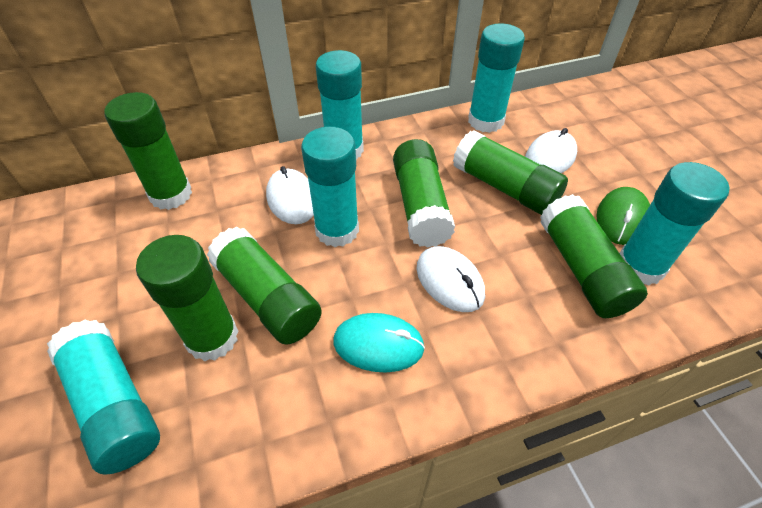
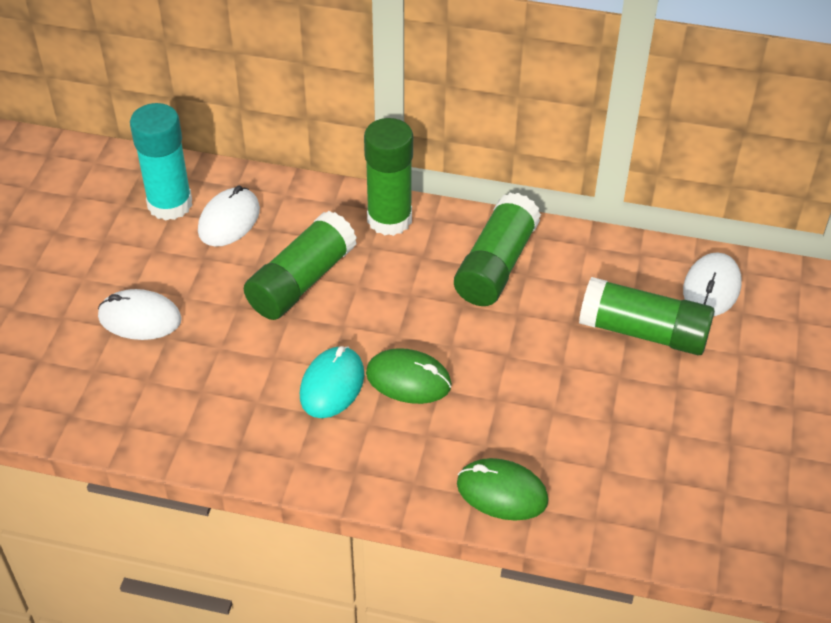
green glue stick: 6 -> 4
green mouse: 1 -> 2
turquoise glue stick: 5 -> 1

